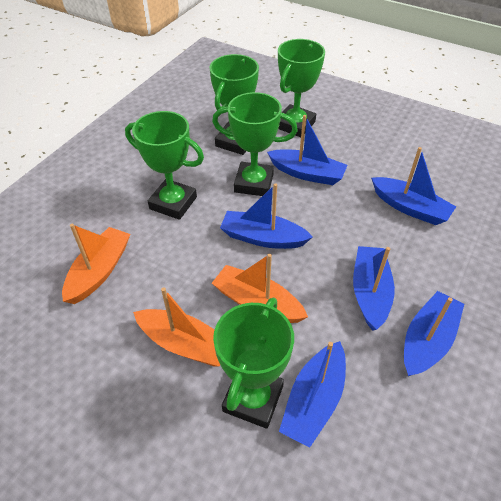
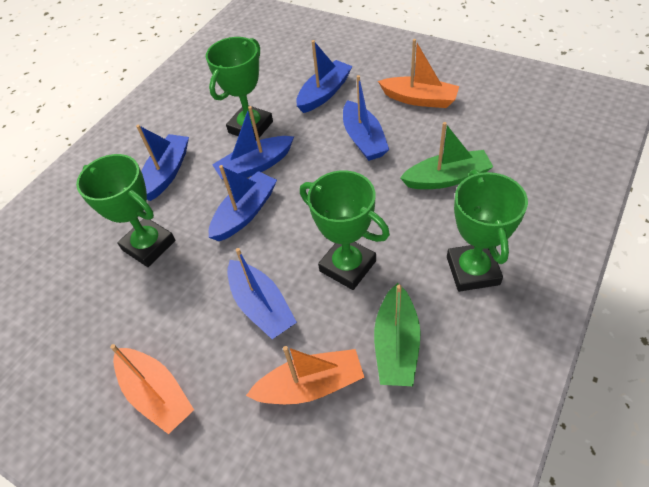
green boat: 0 -> 2
green trophy: 5 -> 4

